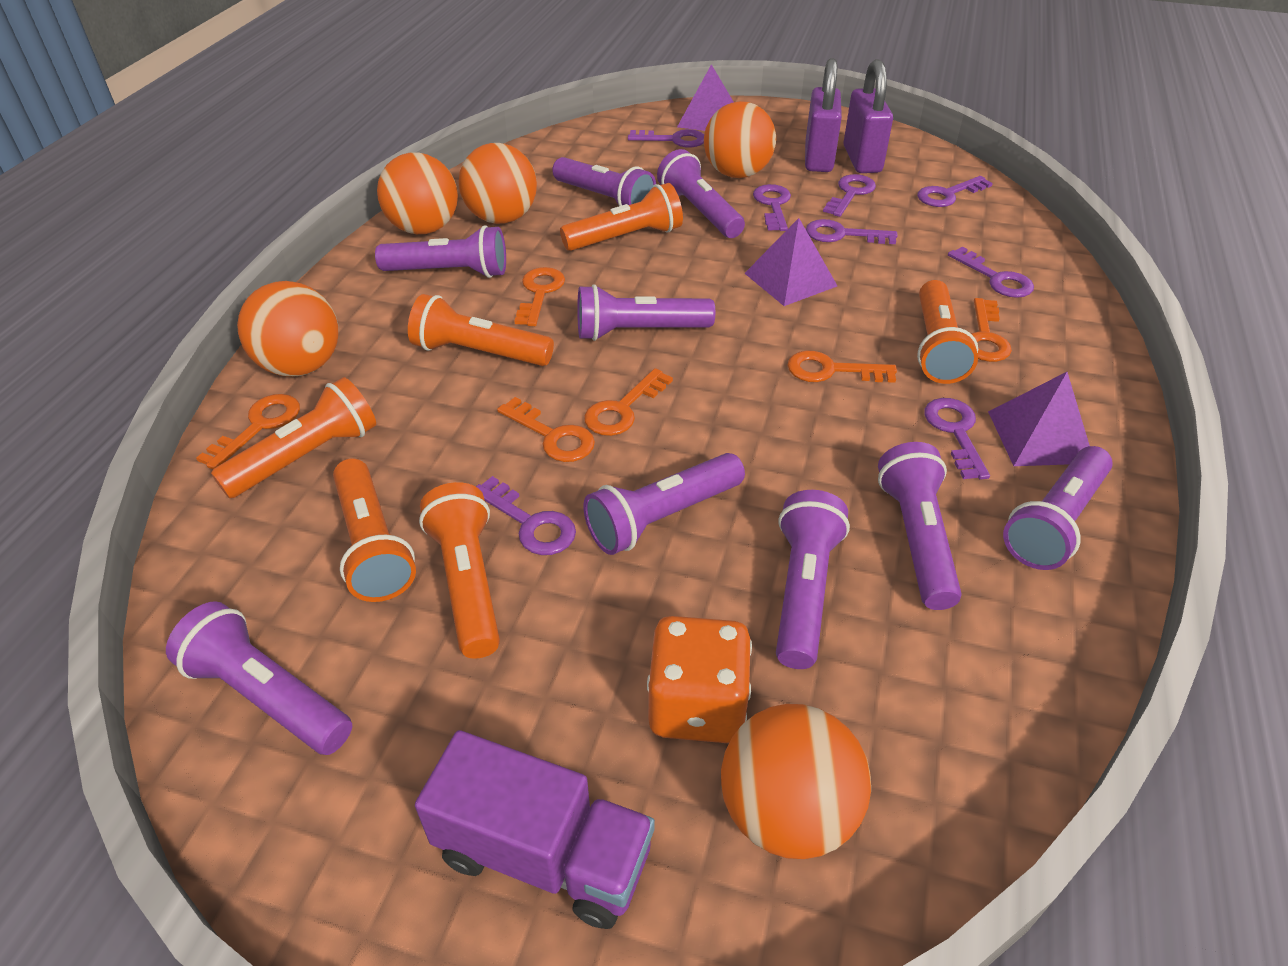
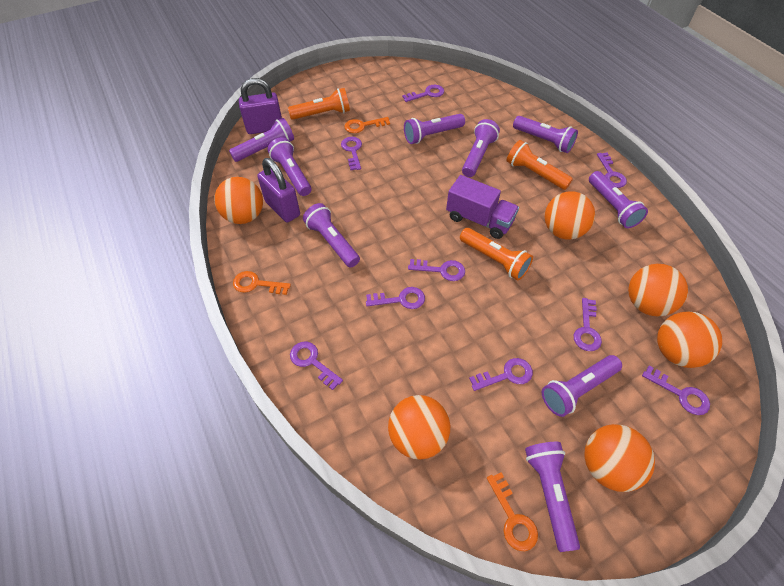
orange ball: 5 -> 6
orange dice: 1 -> 0
orange flashlight: 6 -> 3
orange key: 6 -> 3
purple key: 8 -> 9
purple pyramid: 3 -> 0

